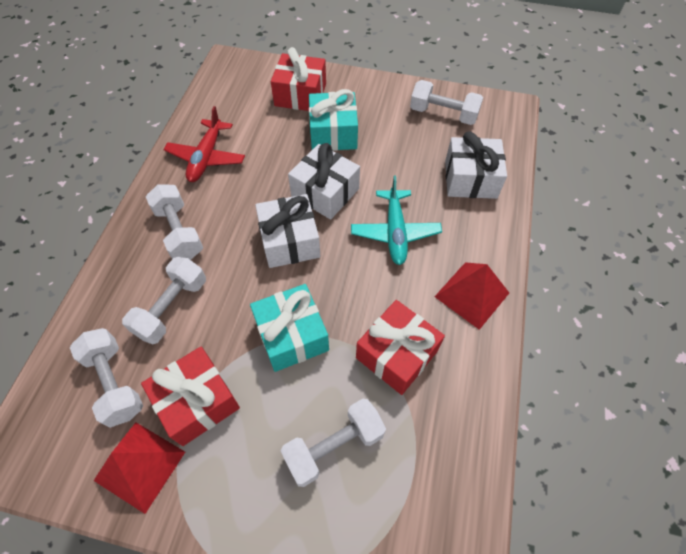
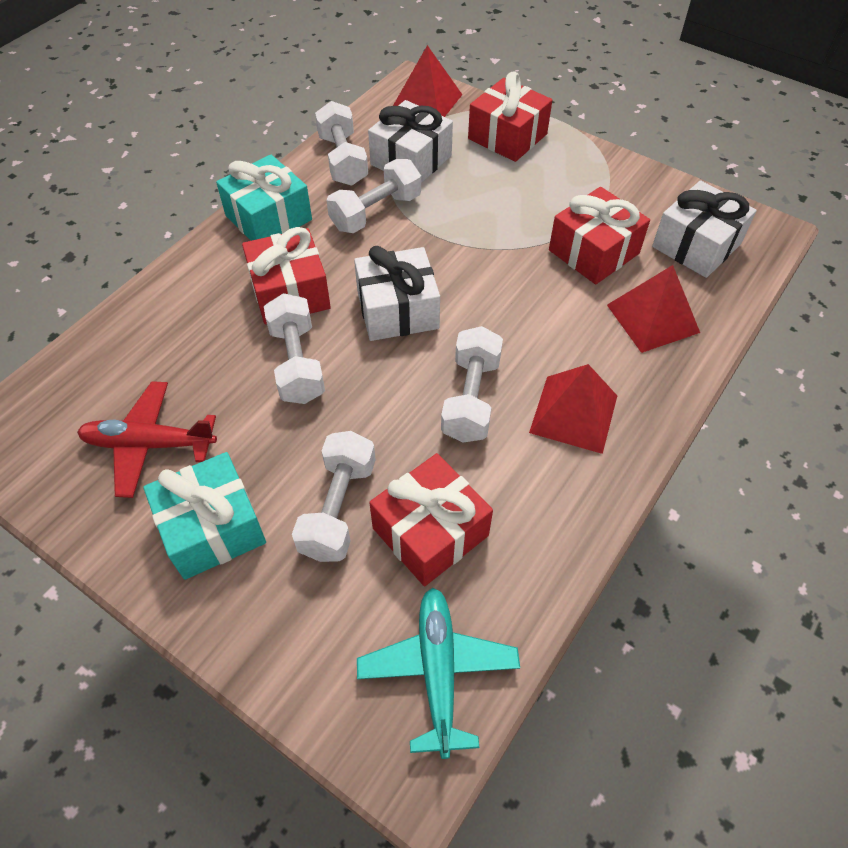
red gift: 3 -> 4
red pyramid: 2 -> 3

